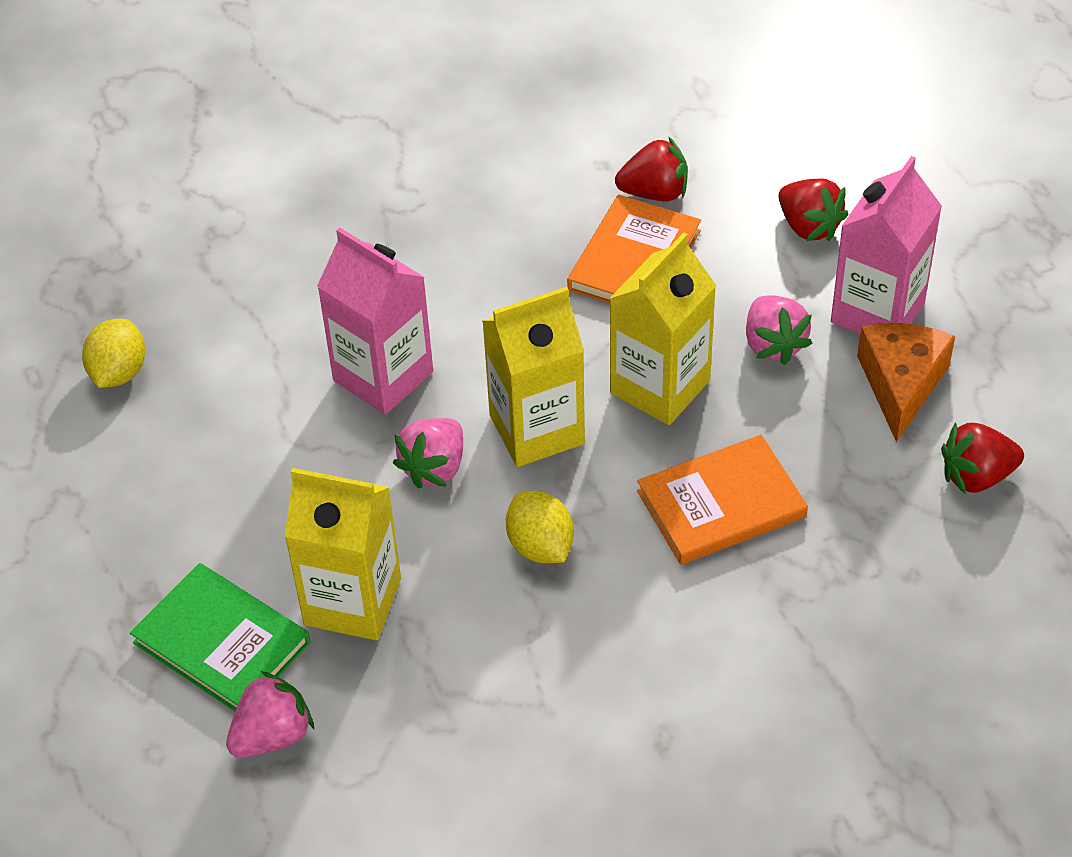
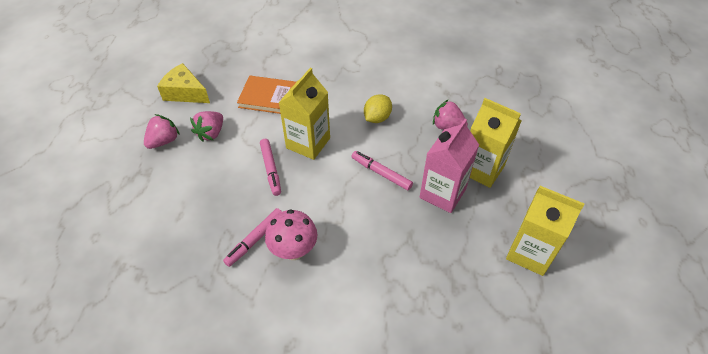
green book: 1 -> 0
orange book: 2 -> 1
orange cheese: 1 -> 0
pink carton: 2 -> 1
pink marker: 0 -> 3
pink mushroom: 0 -> 1
red strawberry: 3 -> 0
yellow cheese: 0 -> 1
yellow lemon: 2 -> 1

